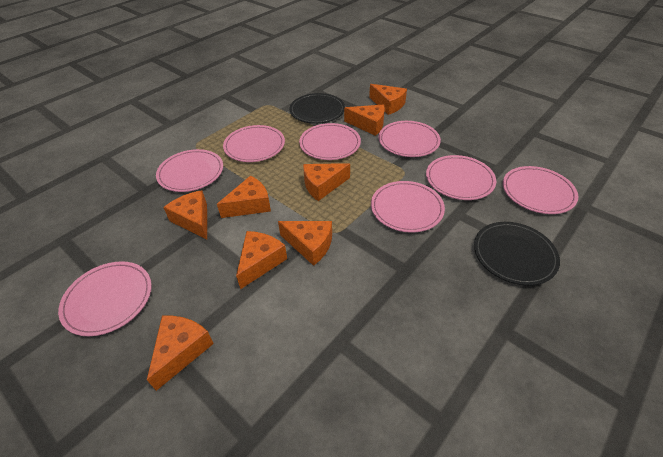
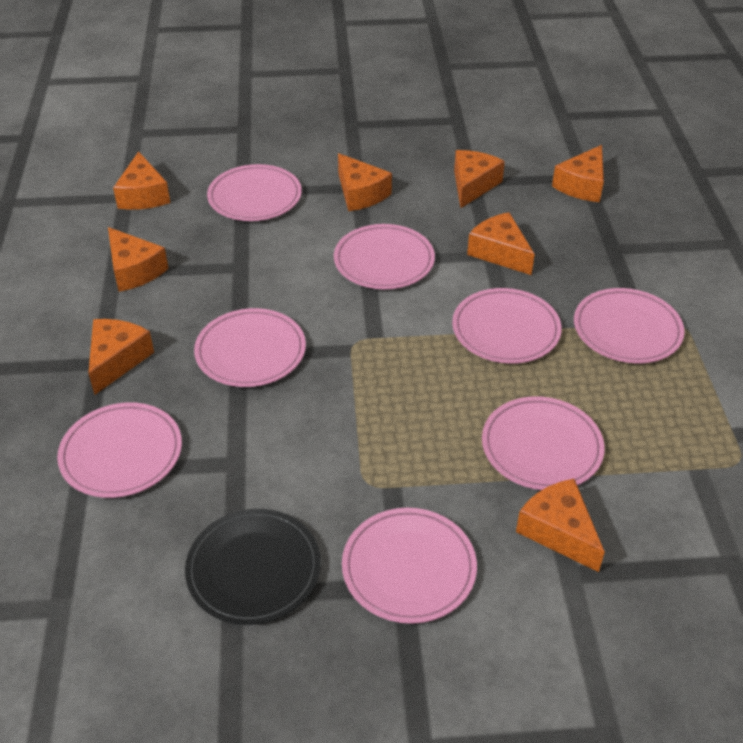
black plate: 2 -> 1

